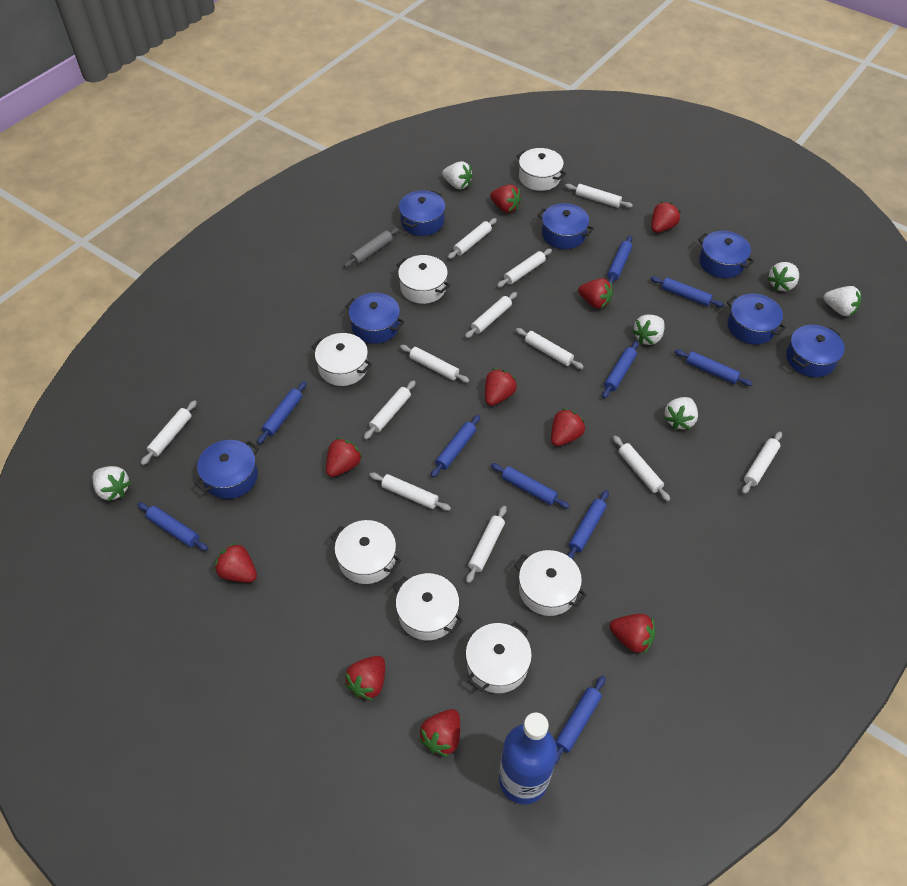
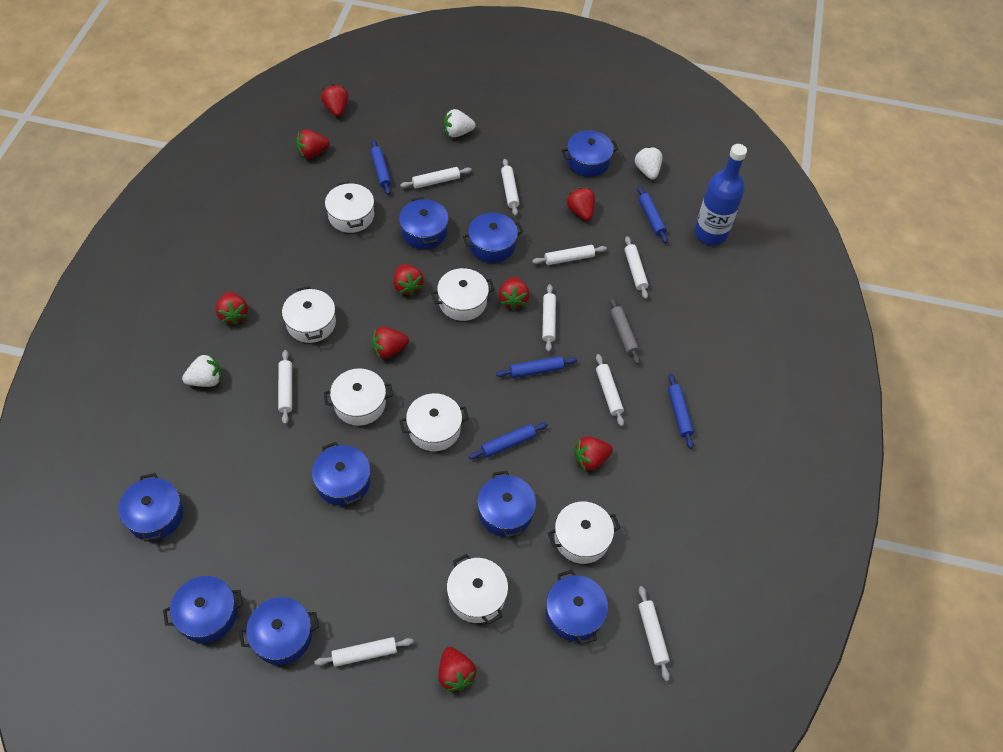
blue pot: 7 -> 9
blue rolling pin: 10 -> 5
red strawberry: 10 -> 9
white rolling pin: 12 -> 9
white strawberry: 6 -> 3

